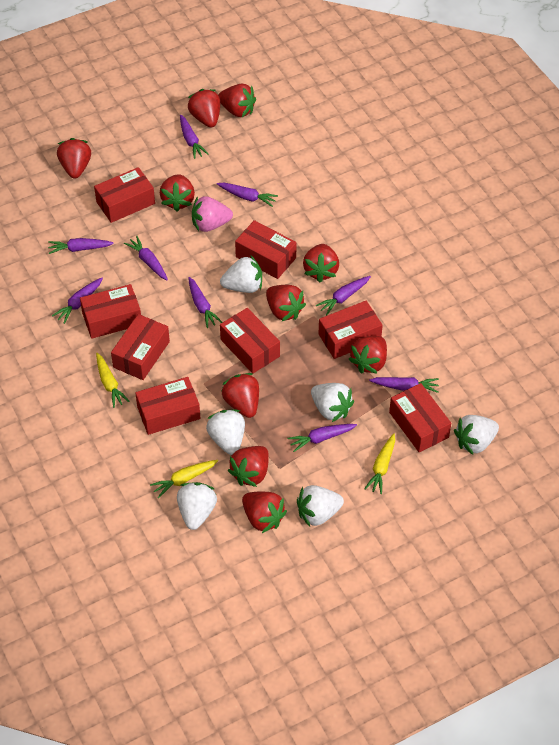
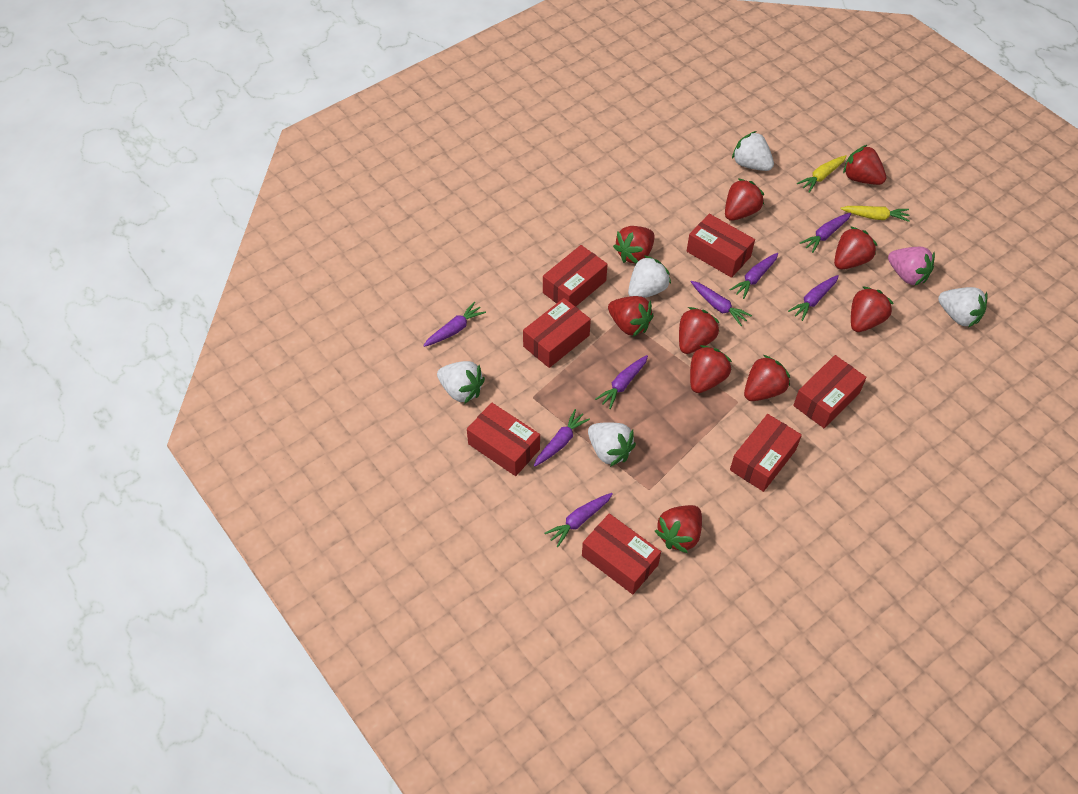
purple carrot: 9 -> 8
red box: 8 -> 7
white strawberry: 6 -> 5
yellow carrot: 3 -> 2

